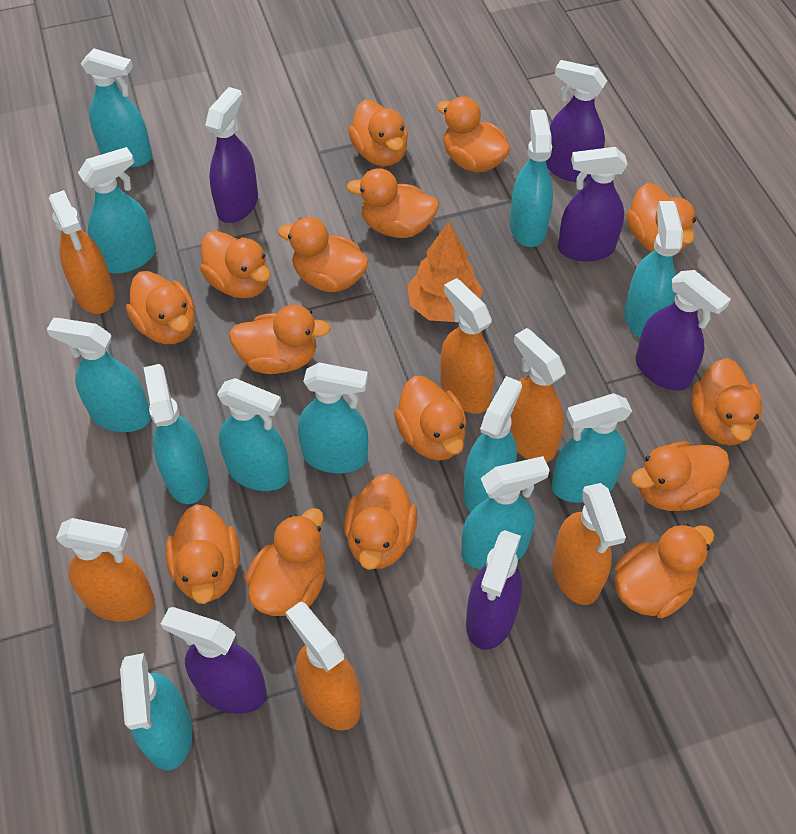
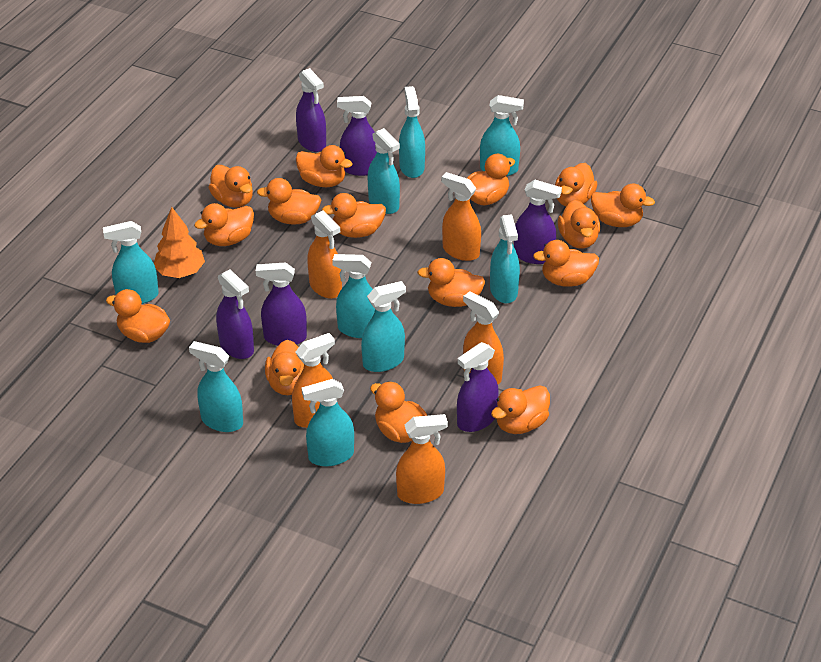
orange spray bottle: 6 -> 5
turquoise spray bottle: 12 -> 9

